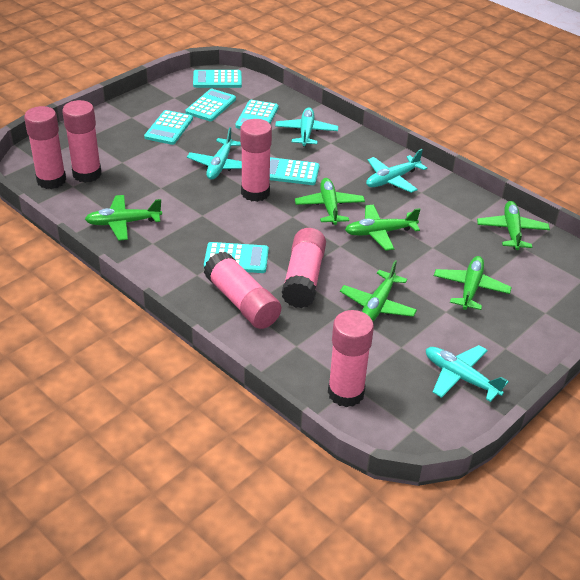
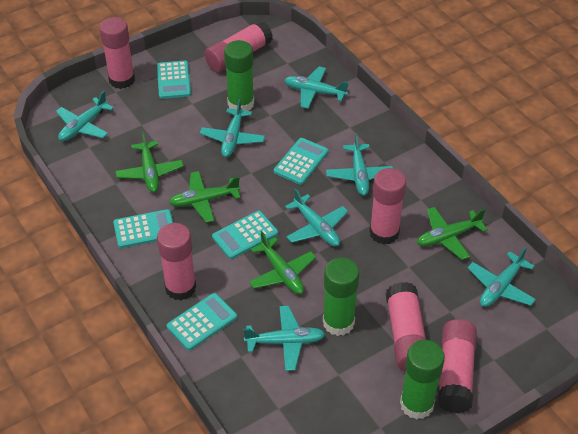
green glue stick: 0 -> 3
green plane: 6 -> 4
turquoise calculator: 6 -> 5
turquoise plane: 4 -> 7

